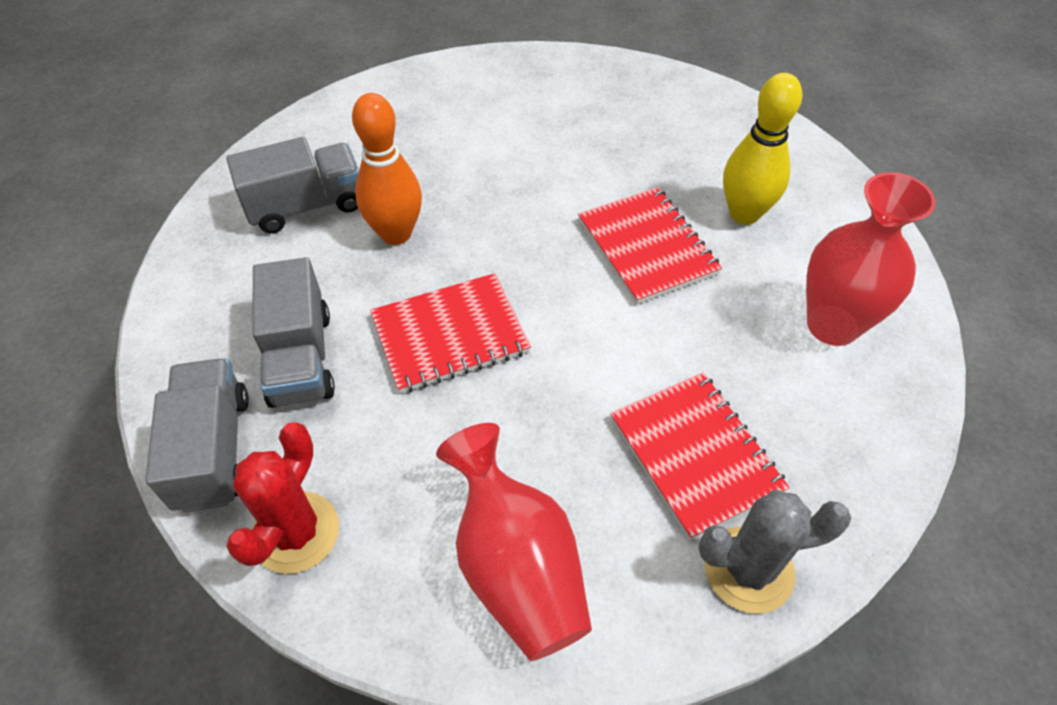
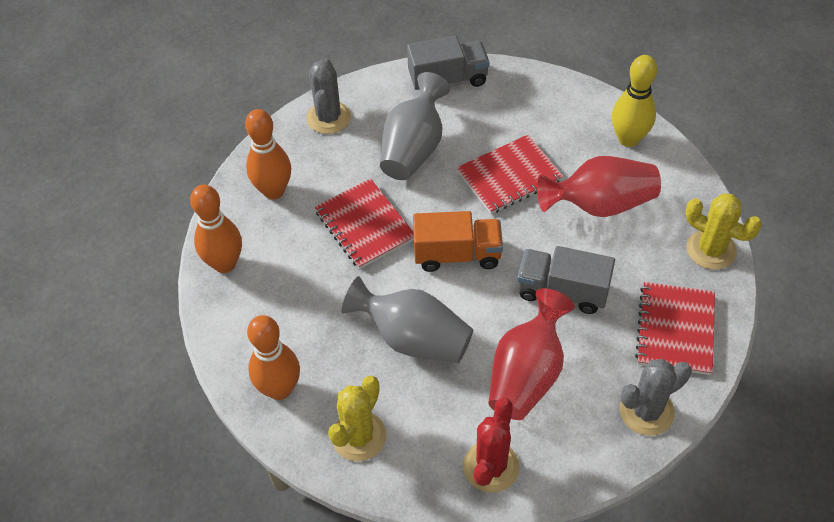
grey cactus: 1 -> 2
grey truck: 3 -> 2
grey vase: 0 -> 2
orange bowling pin: 1 -> 3
orange truck: 0 -> 1
yellow cactus: 0 -> 2

